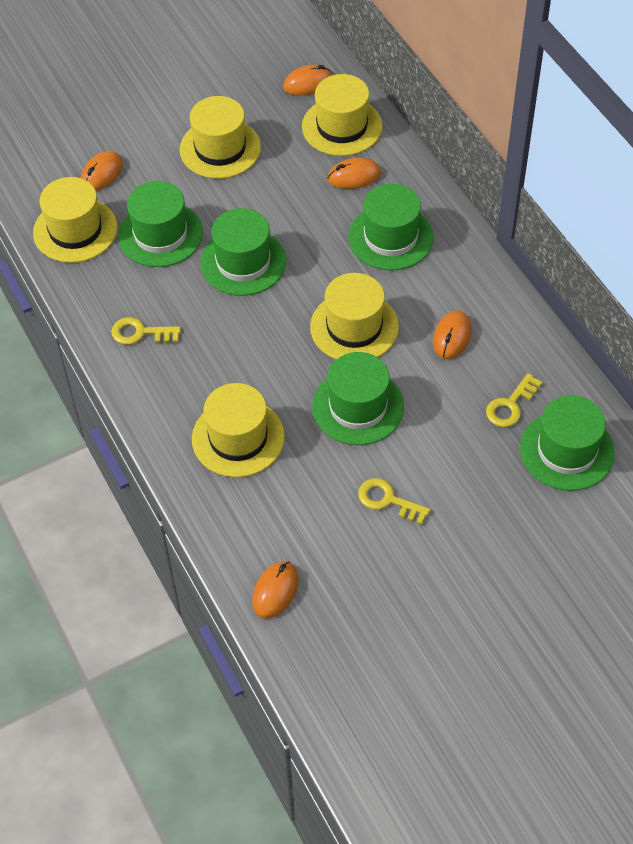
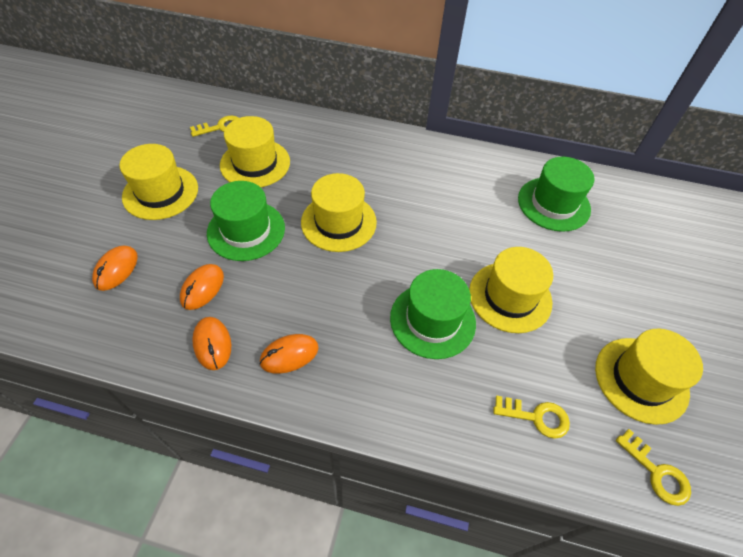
green hat: 5 -> 3
orange mouse: 5 -> 4

